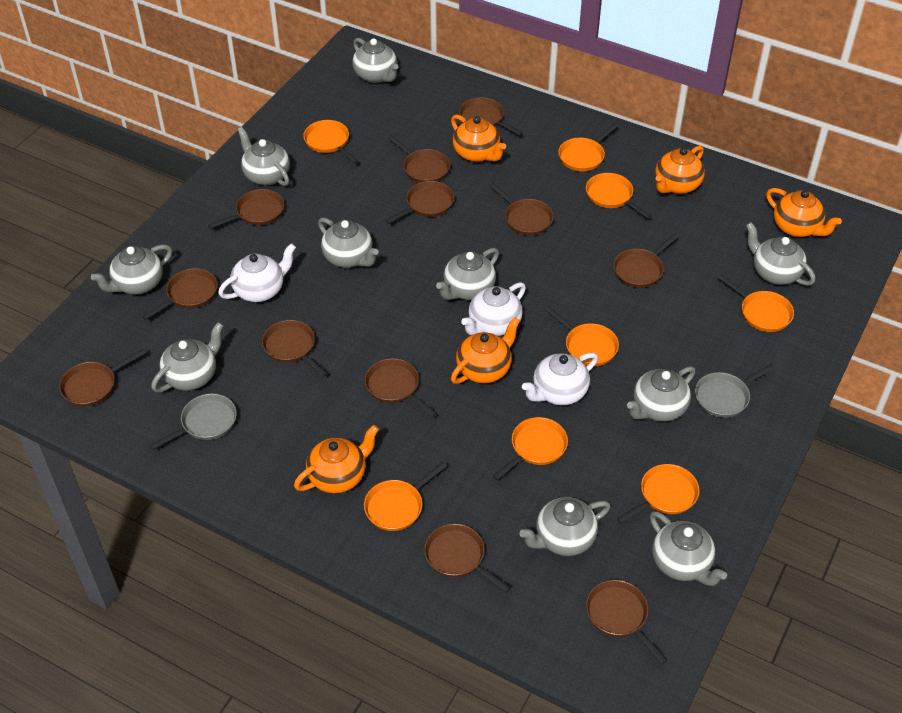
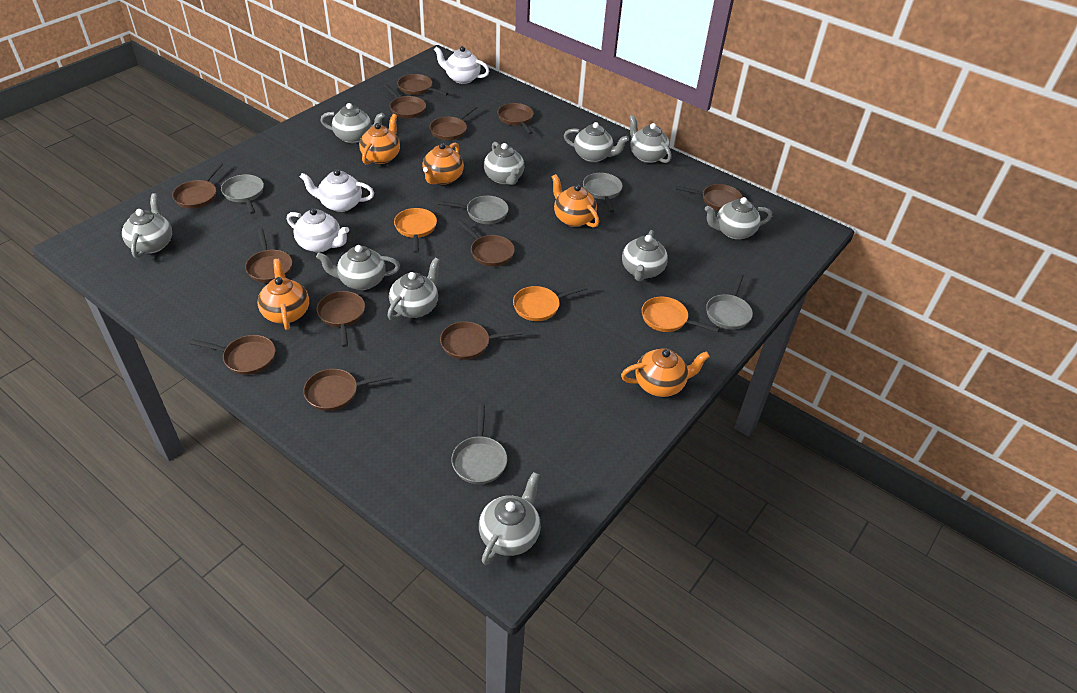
grey pan: 2 -> 5
orange pan: 8 -> 3

